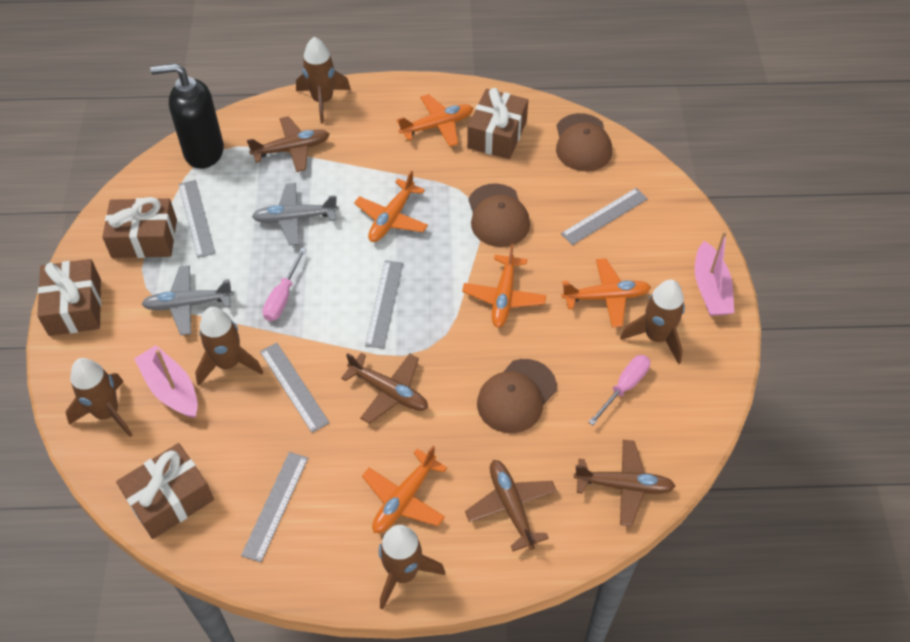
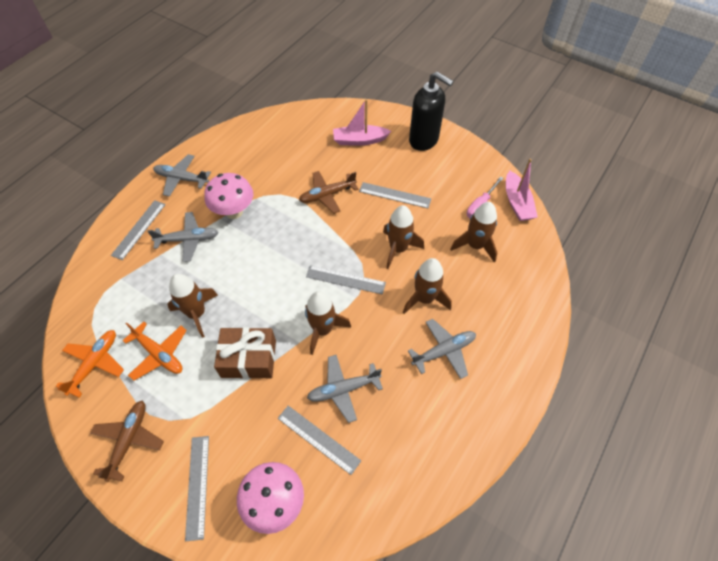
brown cap: 3 -> 0
brown gift: 4 -> 1
brown plane: 4 -> 2
grey plane: 2 -> 4
orange plane: 5 -> 2
pink mushroom: 0 -> 2
pink screwdriver: 2 -> 1

